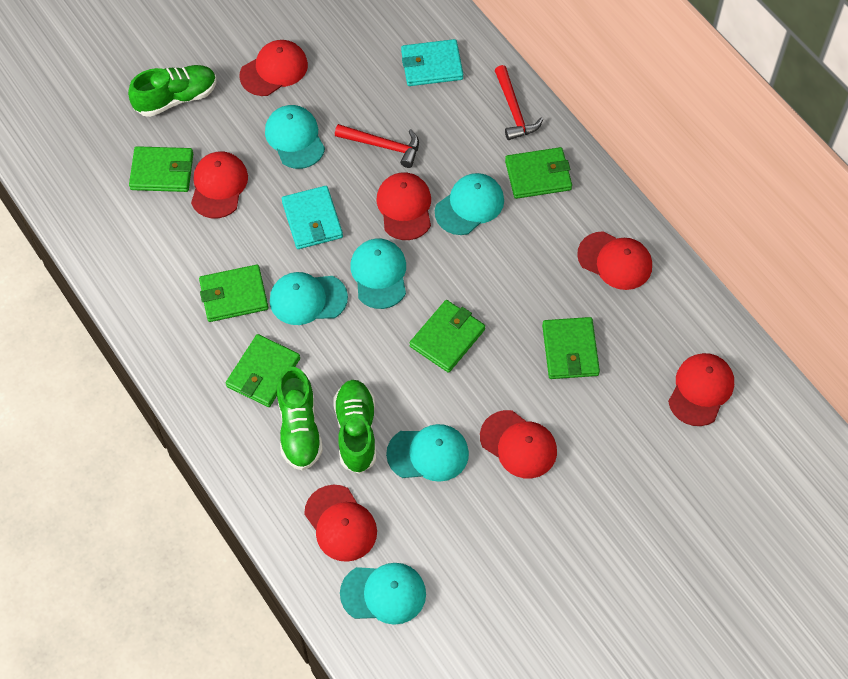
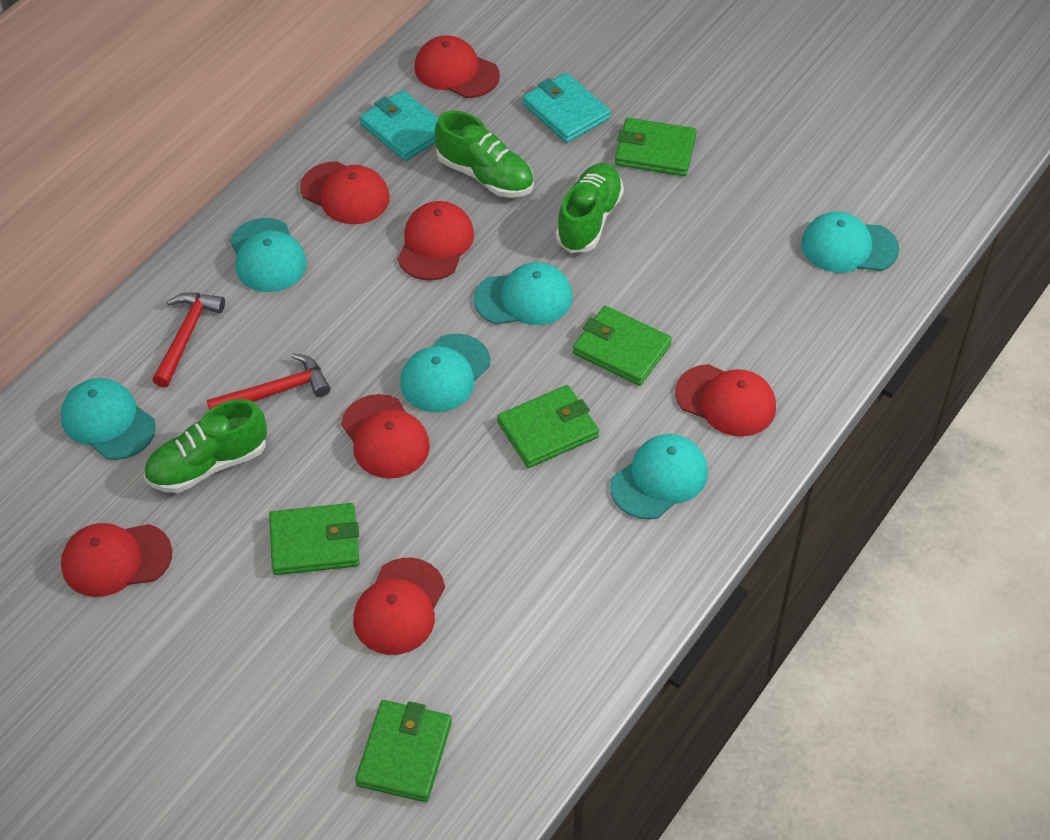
green wallet: 6 -> 5

